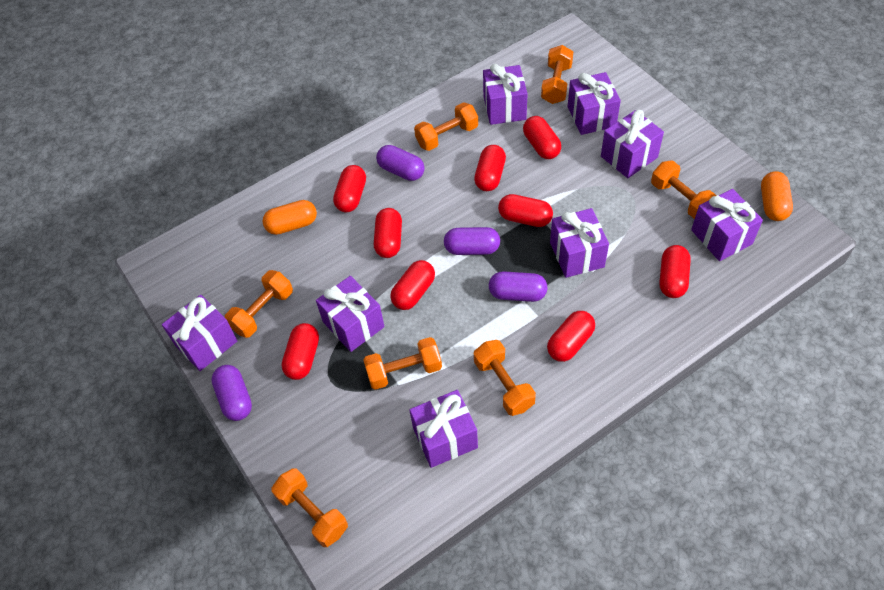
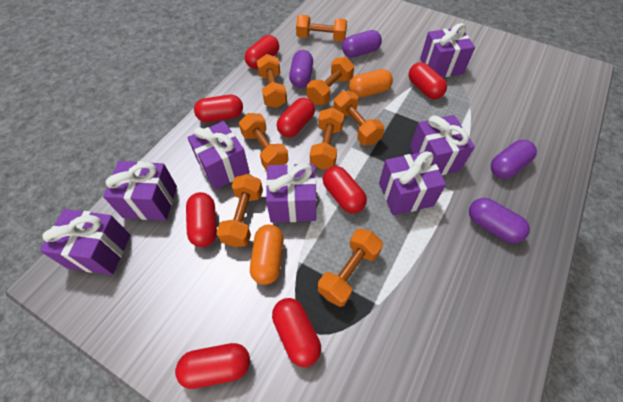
orange dumbbell: 7 -> 8
purple gift: 8 -> 7
red capsule: 9 -> 8

